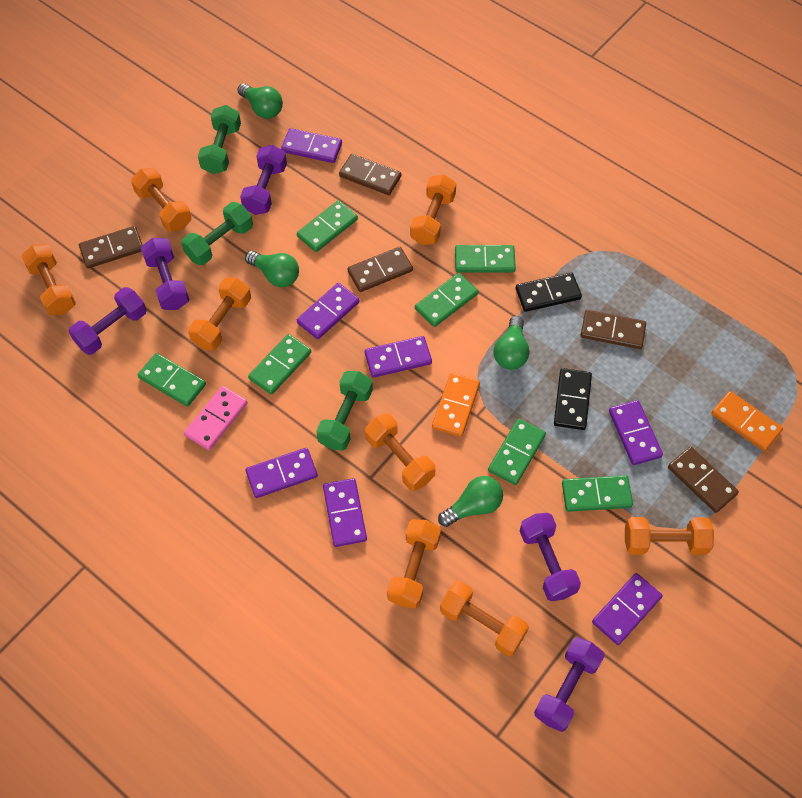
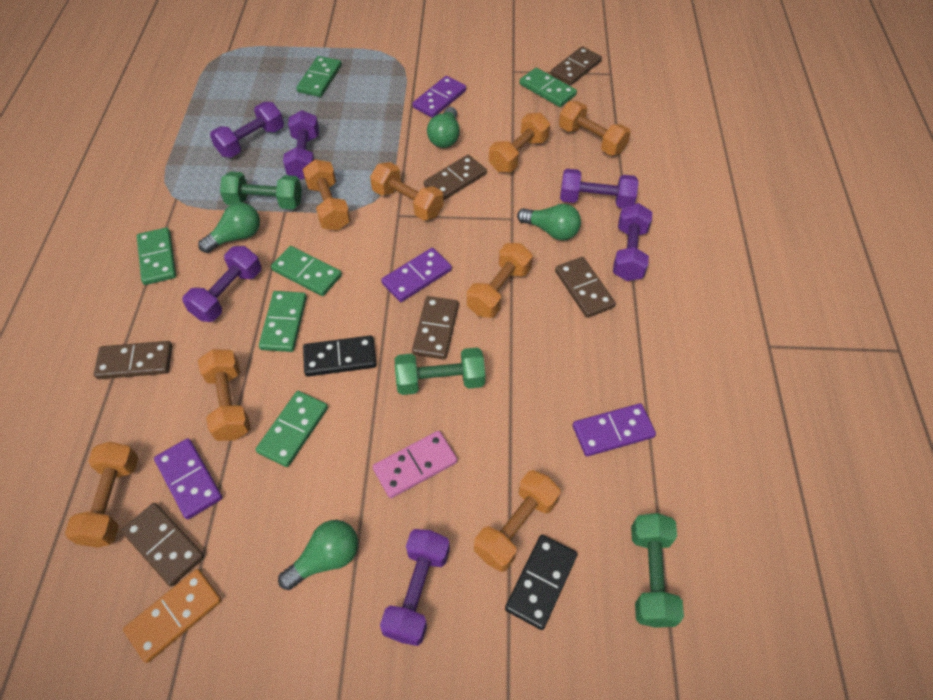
brown domino: 5 -> 6
green domino: 7 -> 6
orange domino: 2 -> 1
purple domino: 7 -> 4
purple dumbbell: 5 -> 6

